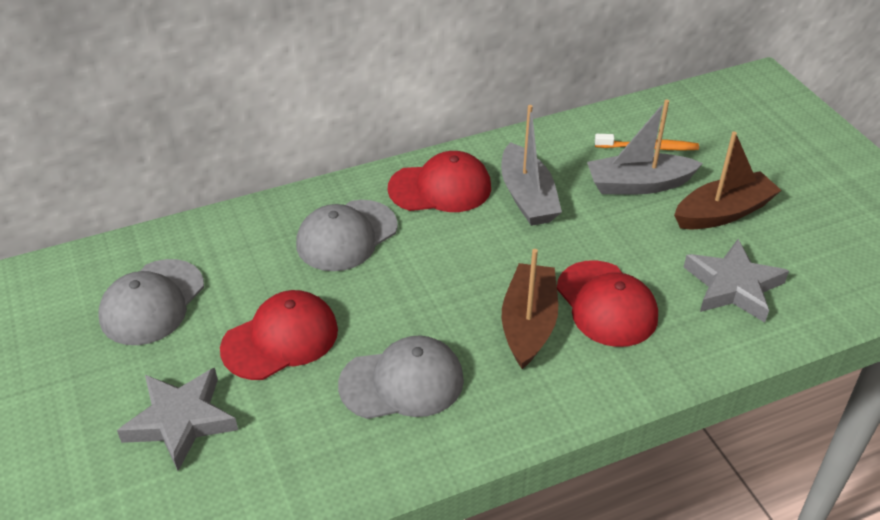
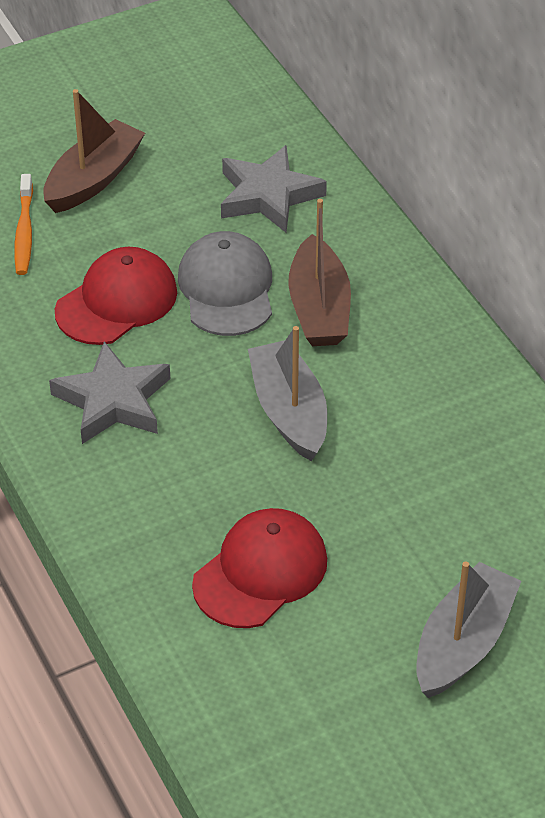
grey cap: 3 -> 1
red cap: 3 -> 2

